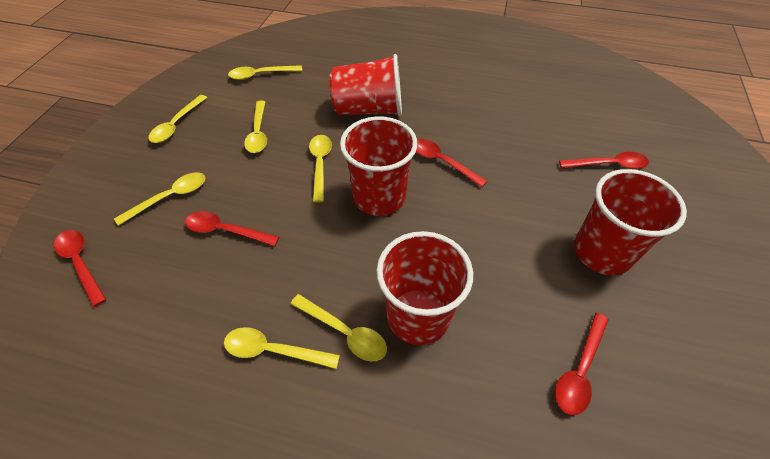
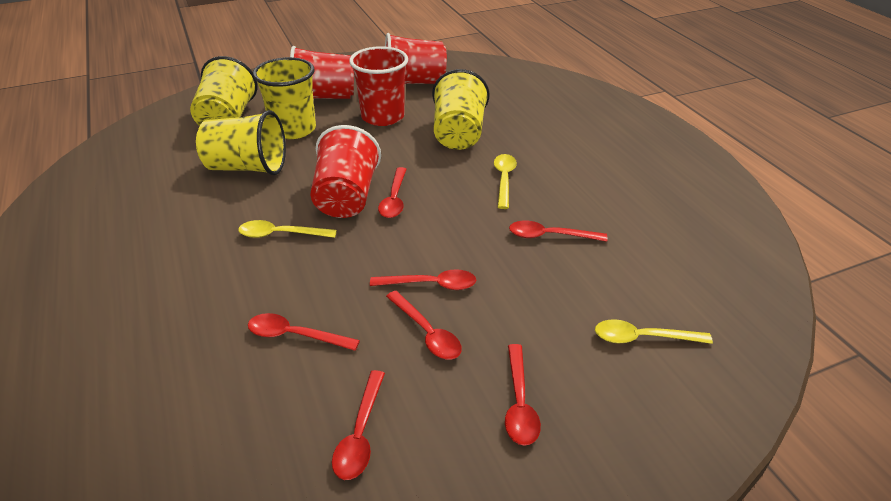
red spoon: 5 -> 7
yellow cup: 0 -> 4
yellow spoon: 7 -> 3

